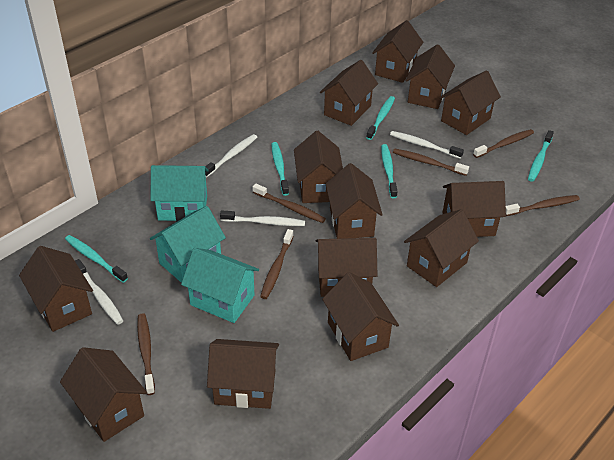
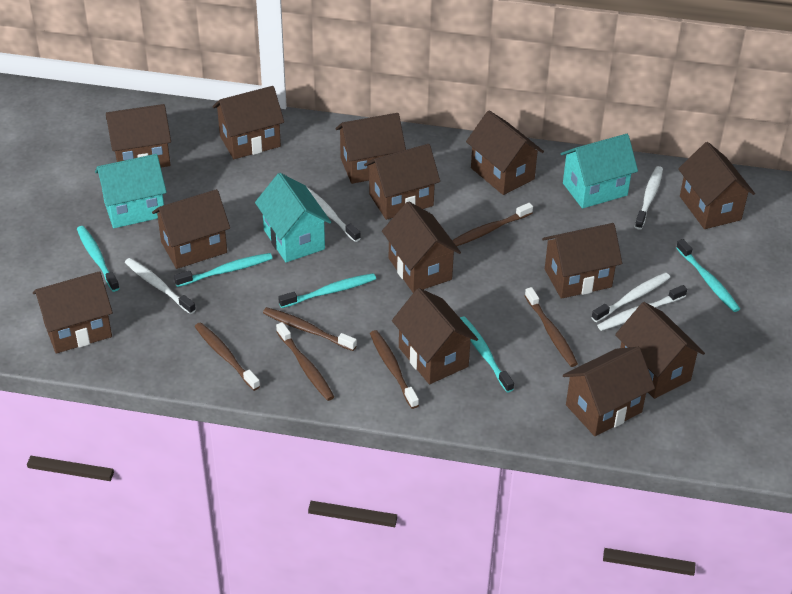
white toothbrush: 4 -> 5

